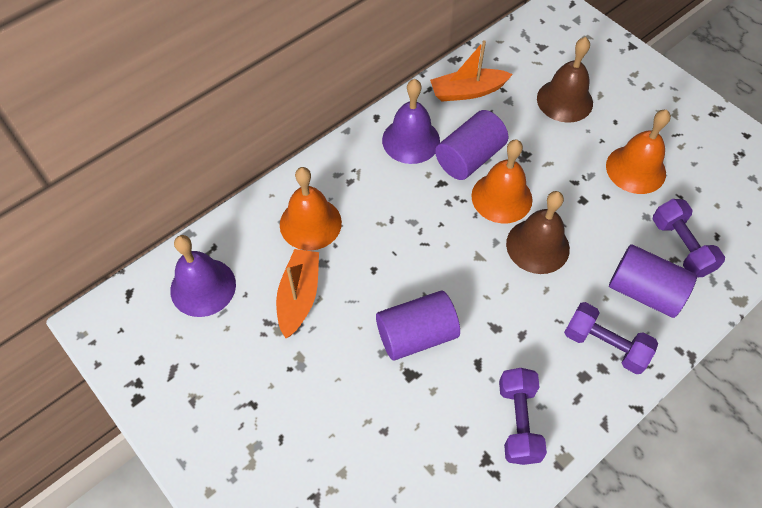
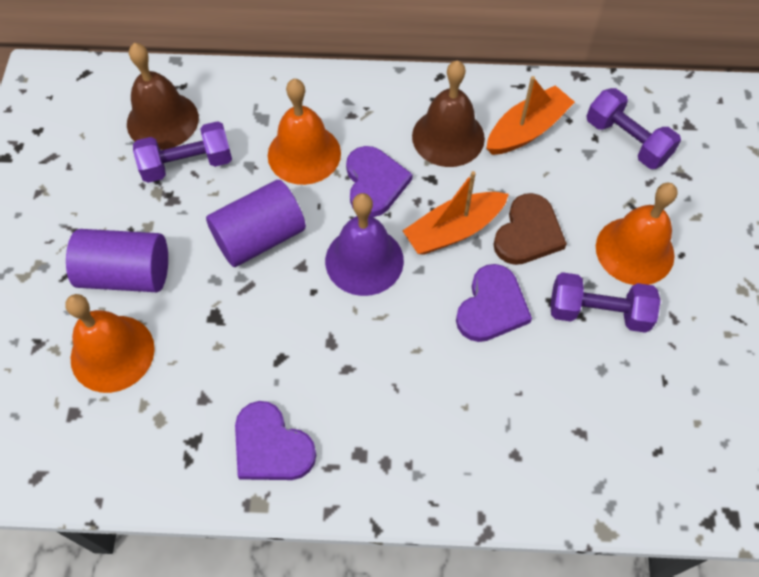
brown heart: 0 -> 1
purple bell: 2 -> 1
purple cylinder: 3 -> 2
purple heart: 0 -> 3

